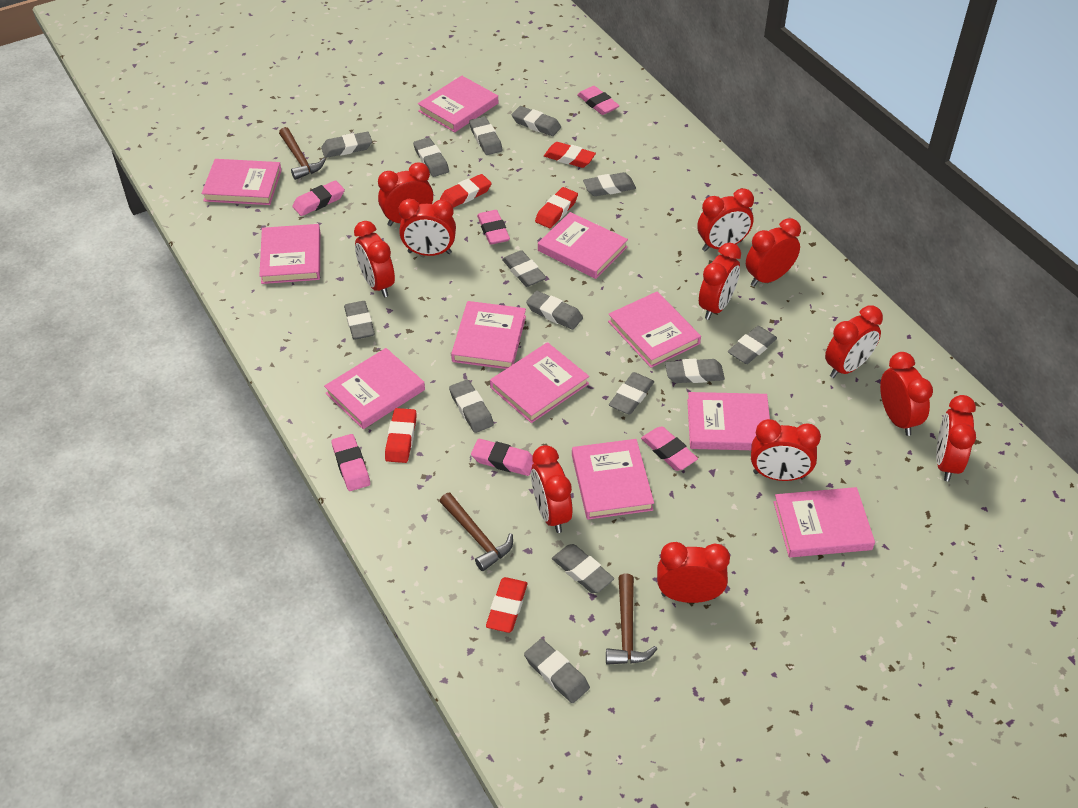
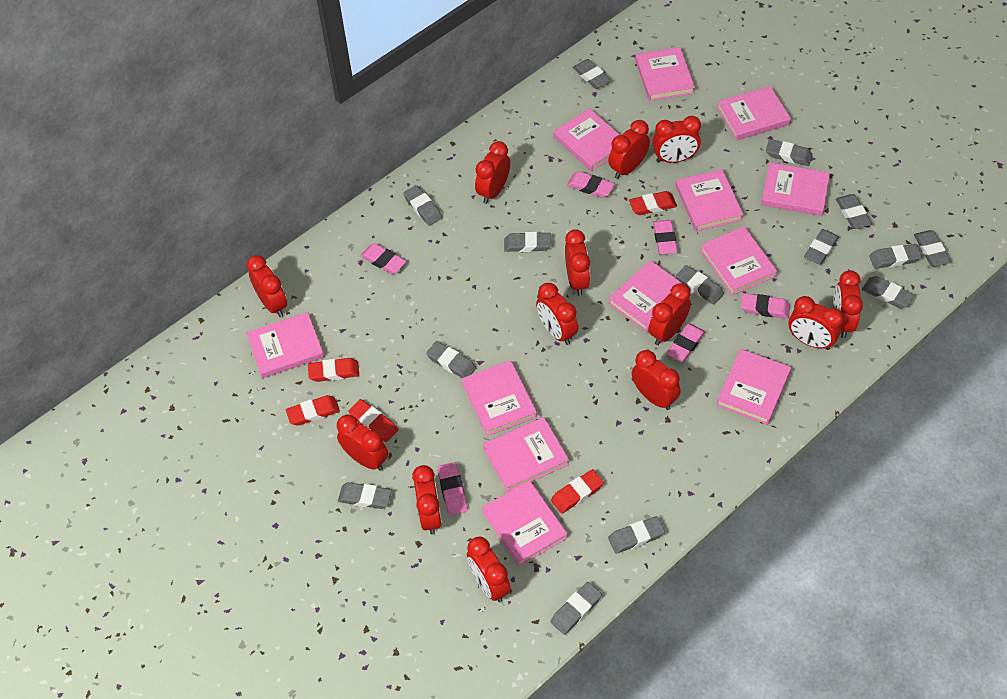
brown hammer: 3 -> 0
pink book: 11 -> 12
red clock: 12 -> 13

